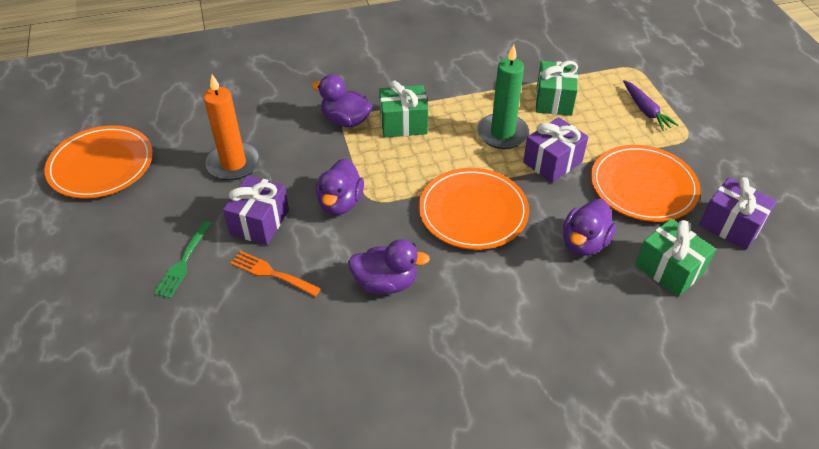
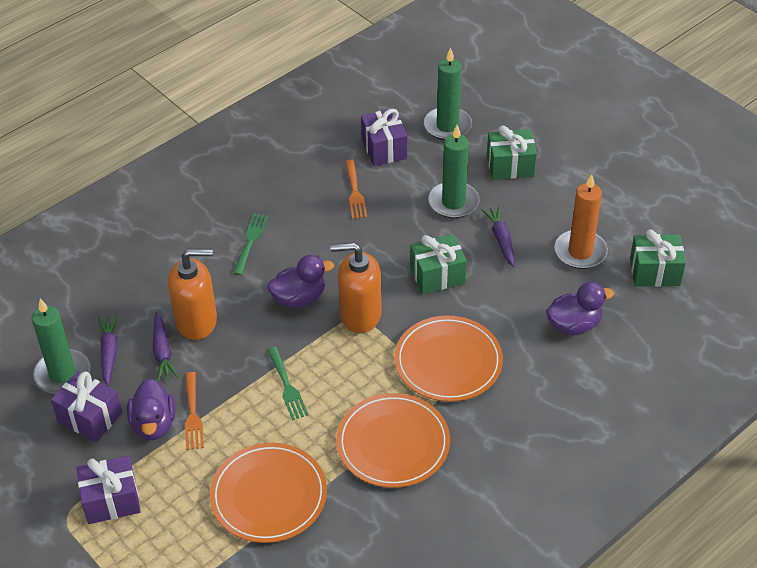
green candle: 1 -> 3
green fork: 1 -> 2
orange fork: 1 -> 2
orange soap dispenser: 0 -> 2
purple carrot: 1 -> 3
purple duck: 4 -> 3

